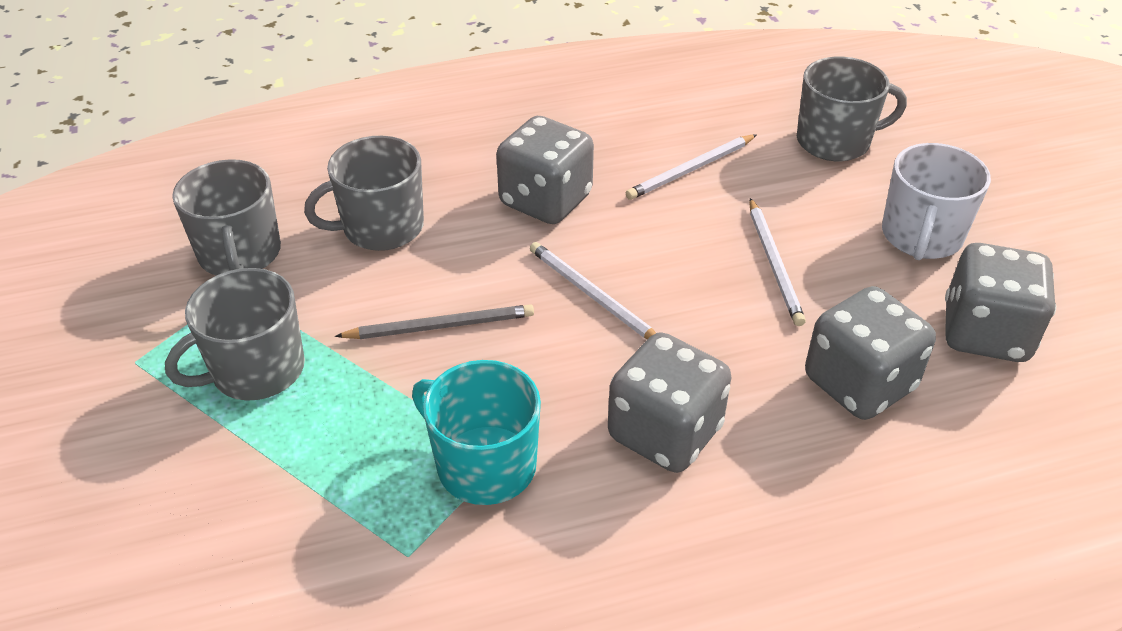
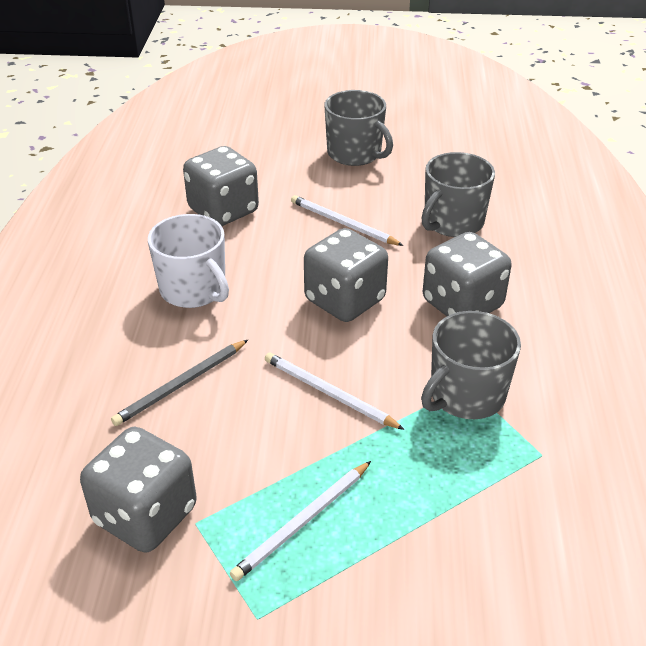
grey mug: 4 -> 3
turquoise mug: 1 -> 0

